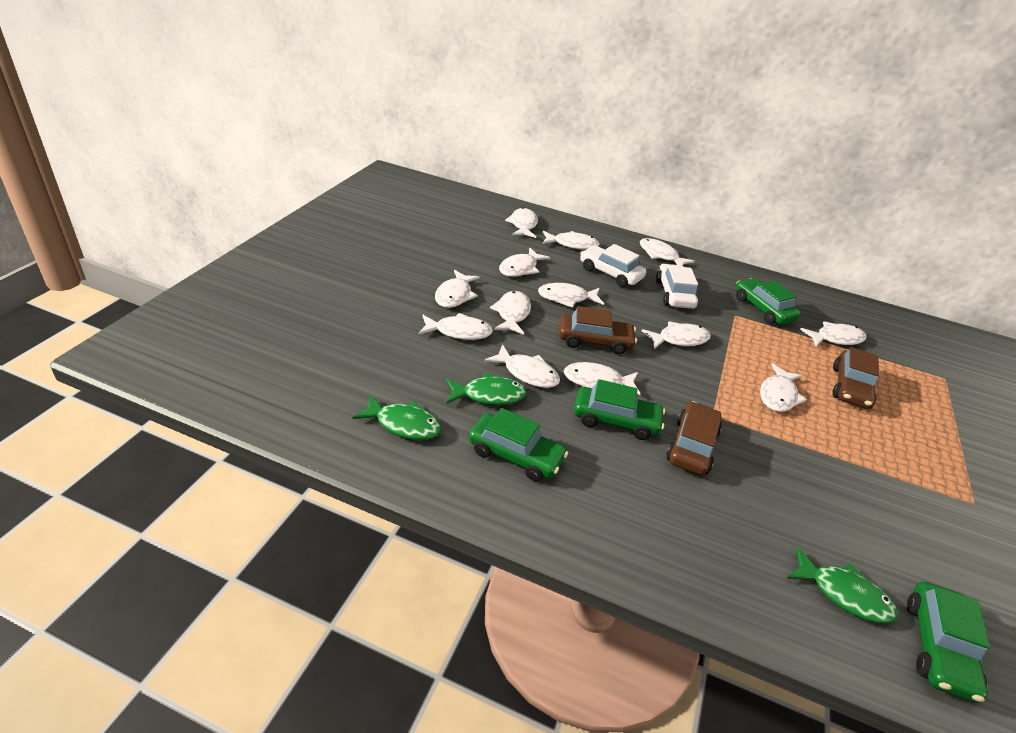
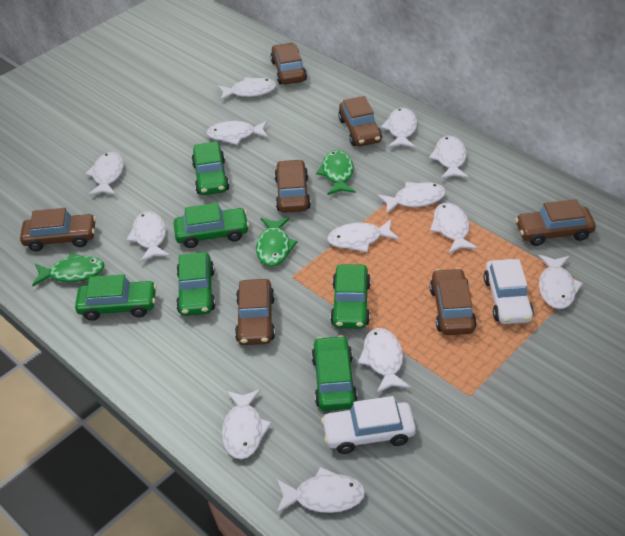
brown car: 3 -> 7
green car: 4 -> 6

